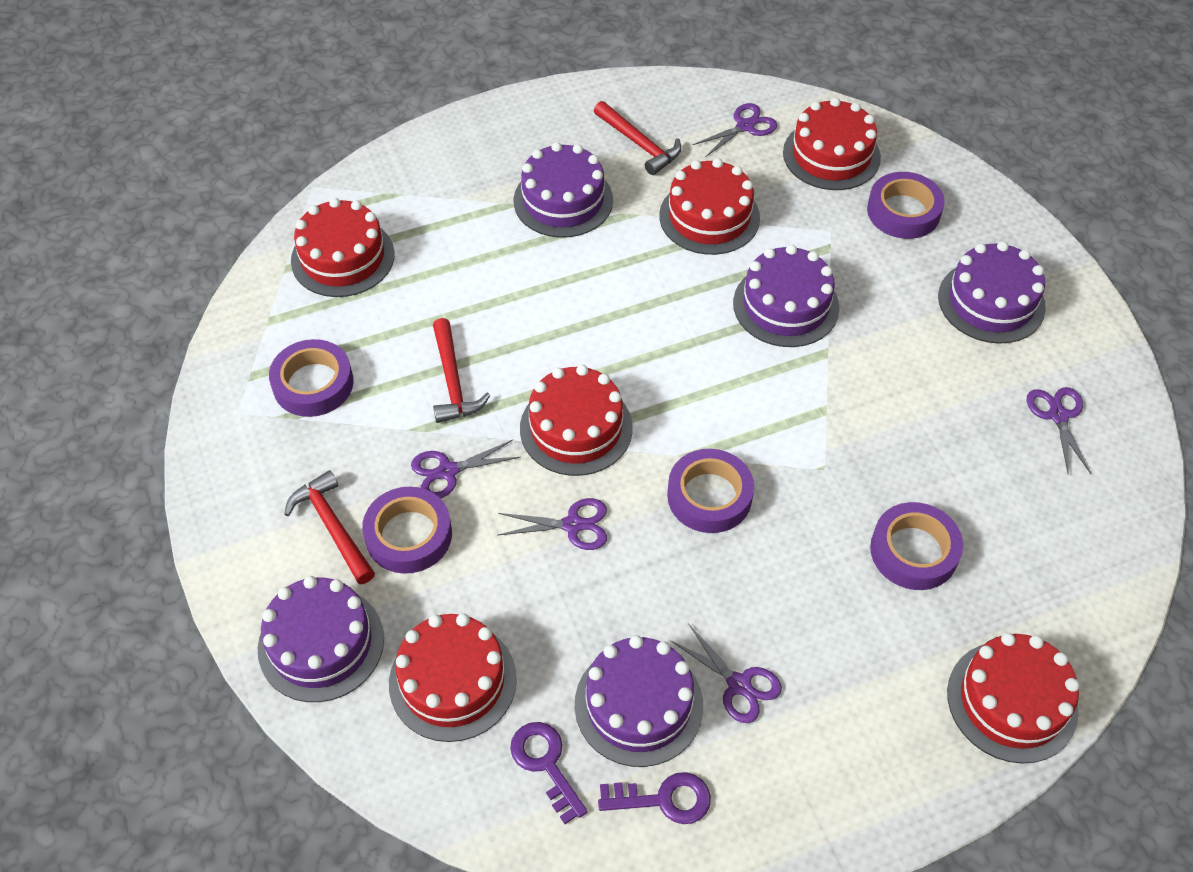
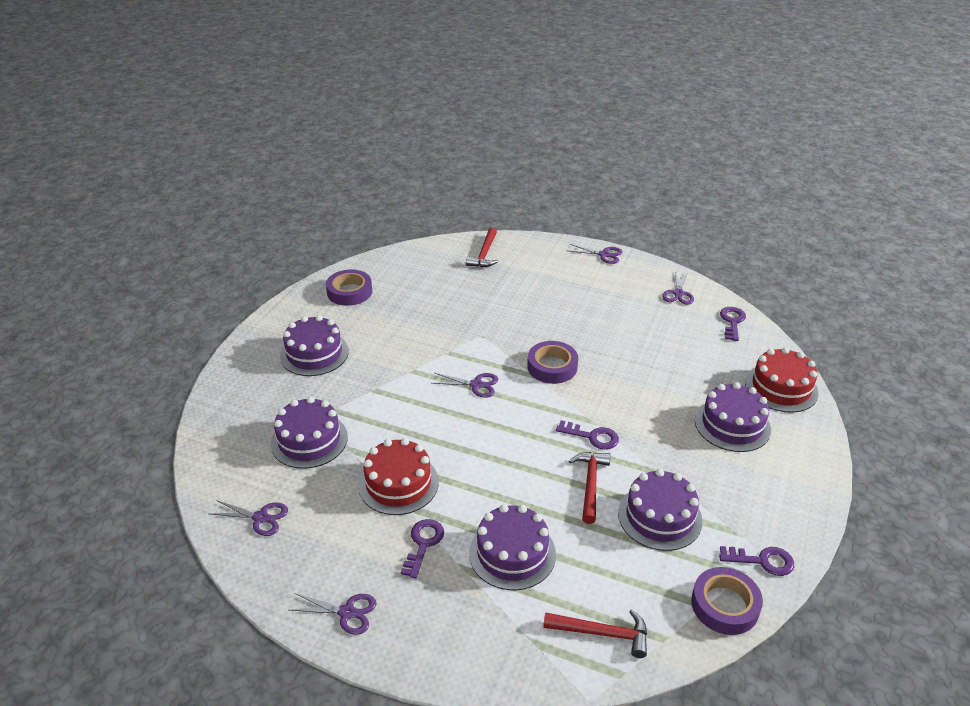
purple key: 2 -> 4
purple tape: 5 -> 3
red cake: 6 -> 2

